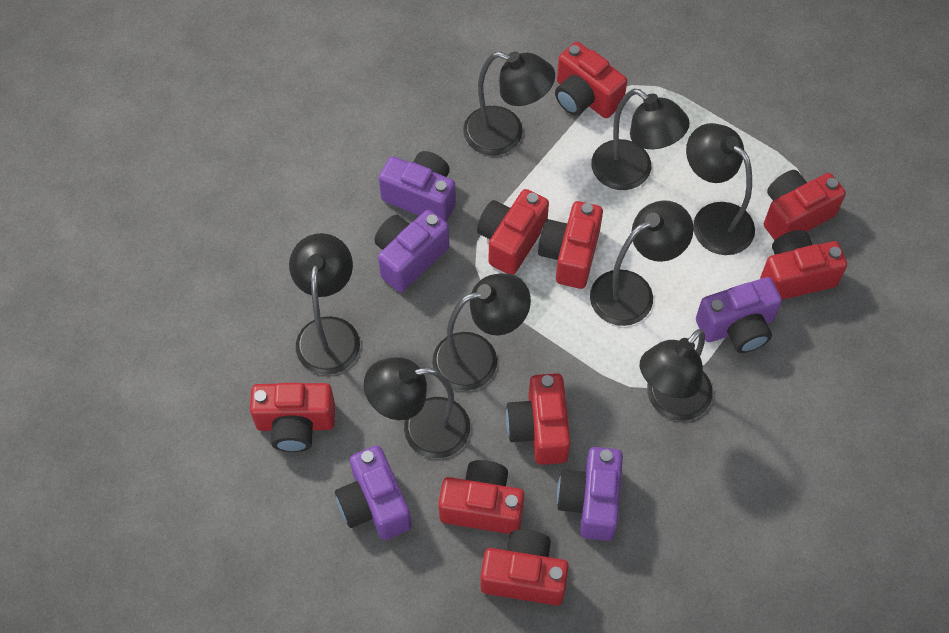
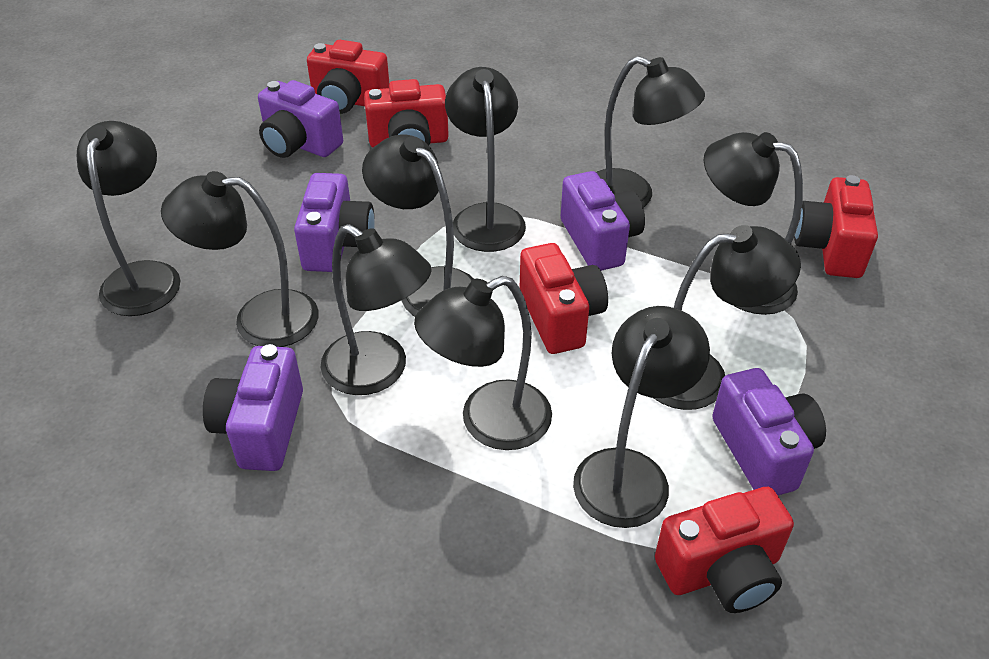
black lamp: 8 -> 10
red camera: 9 -> 5

